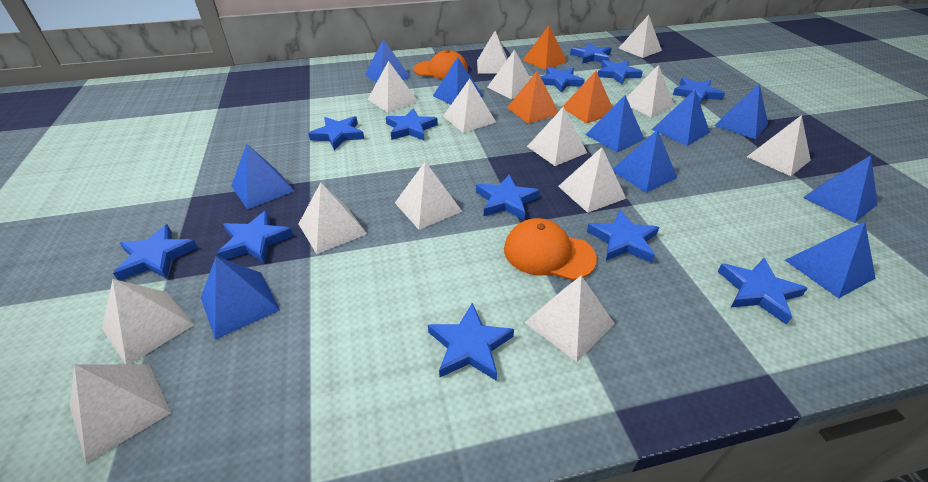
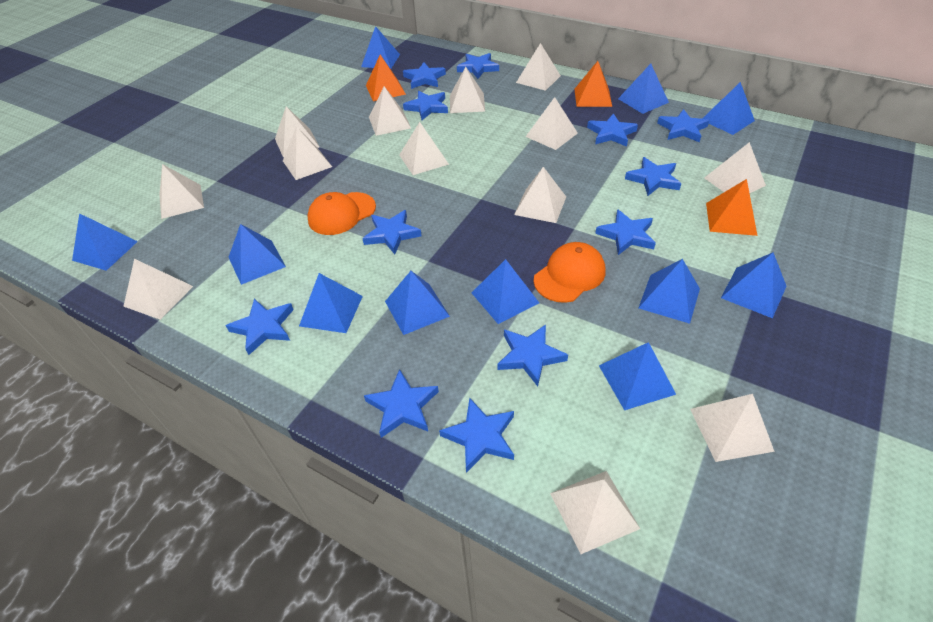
blue pyramid: 10 -> 11
white pyramid: 14 -> 13

